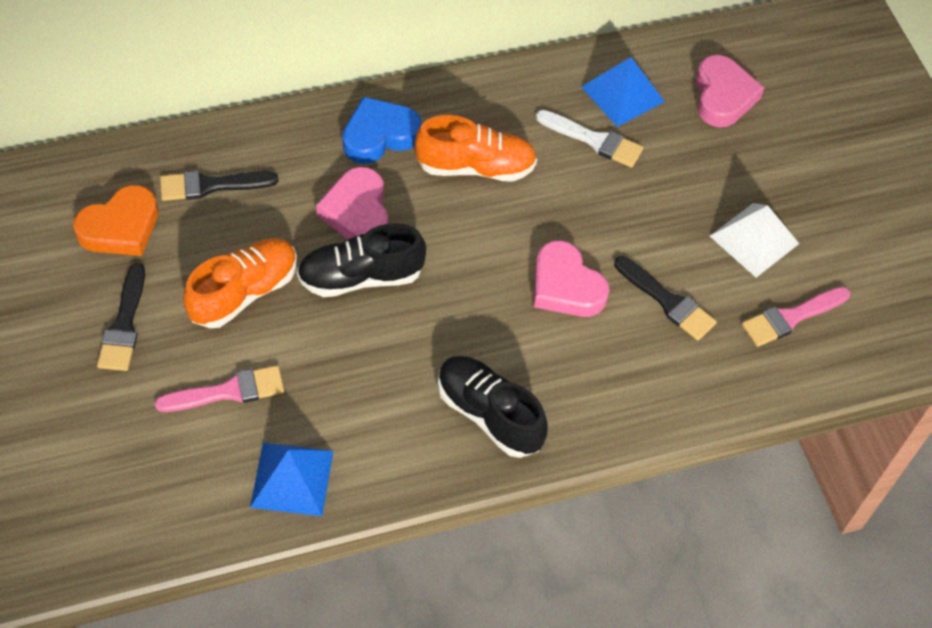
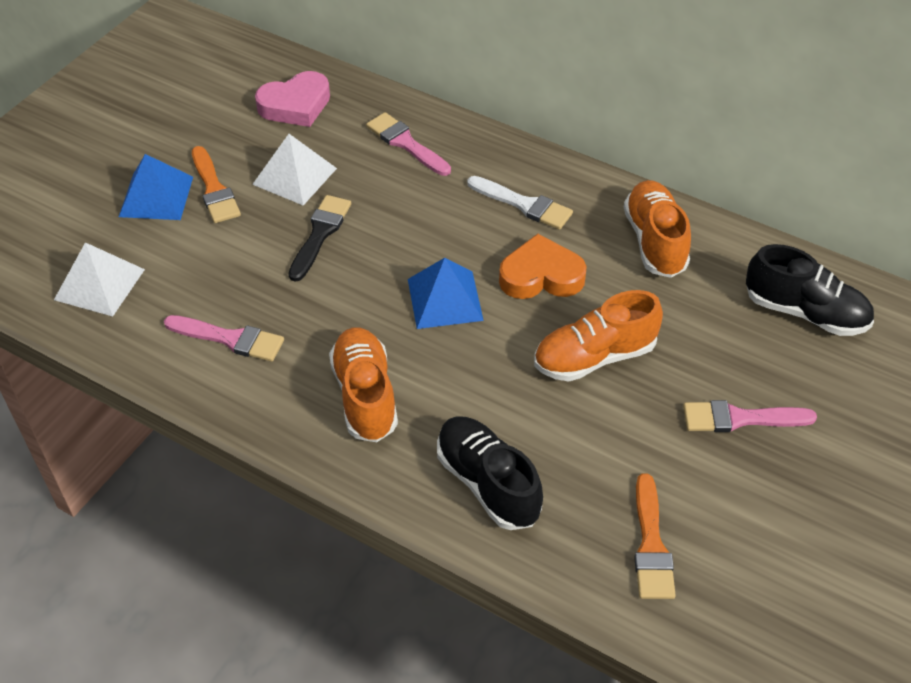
black brush: 3 -> 1
blue heart: 1 -> 0
orange brush: 0 -> 2
orange shoe: 2 -> 3
pink brush: 2 -> 3
pink heart: 3 -> 1
white pyramid: 1 -> 2

